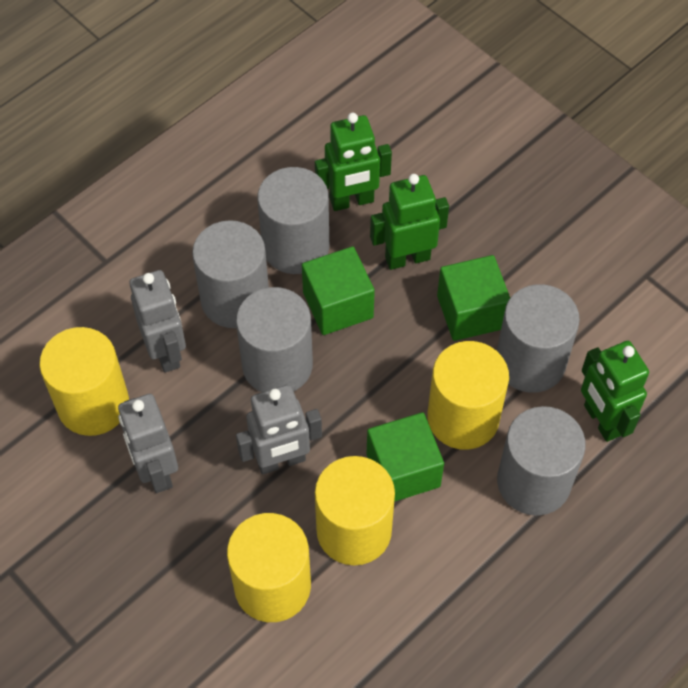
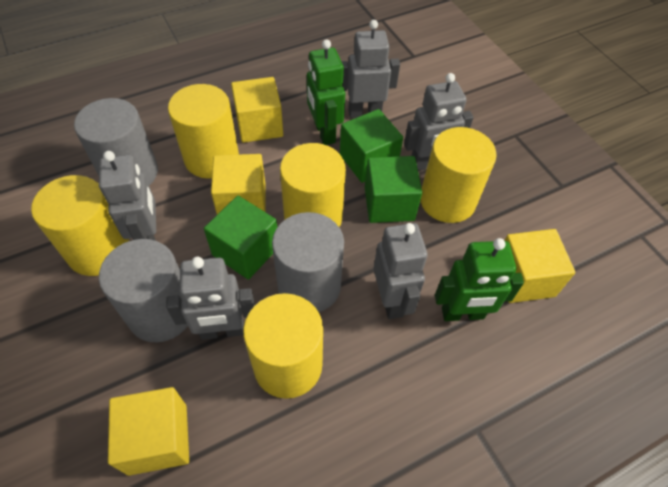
green robot: 3 -> 2
grey cylinder: 5 -> 3
grey robot: 3 -> 5
yellow cube: 0 -> 4
yellow cylinder: 4 -> 5

